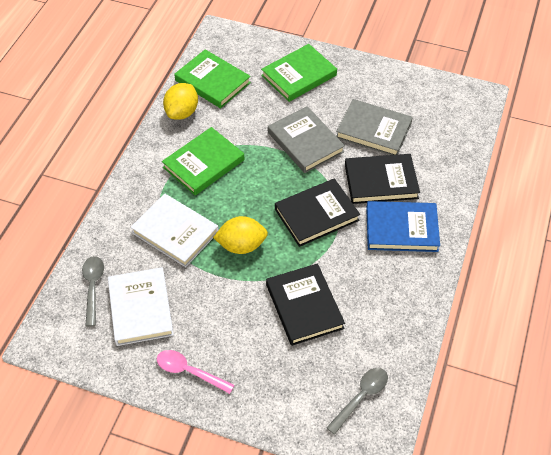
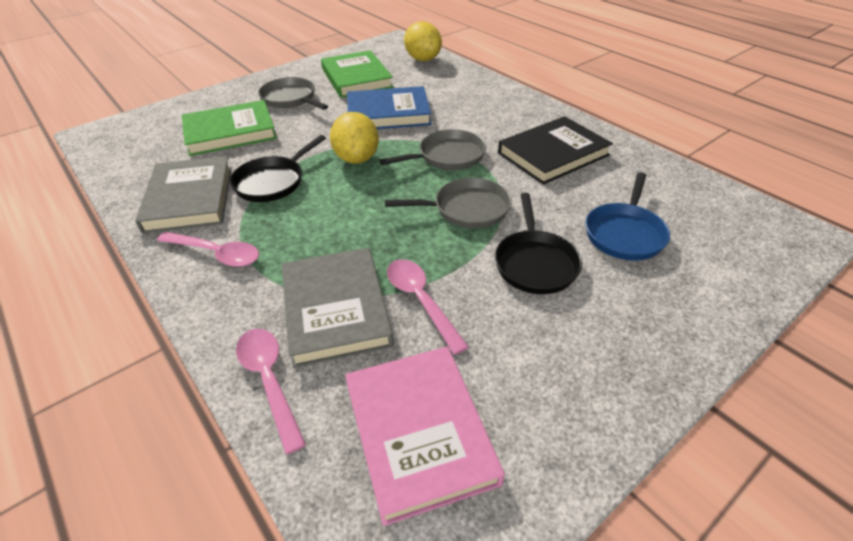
black book: 3 -> 1
black pan: 0 -> 2
blue pan: 0 -> 1
green book: 3 -> 2
grey pan: 0 -> 3
grey spoon: 2 -> 0
pink book: 0 -> 1
pink spoon: 1 -> 3
white book: 2 -> 0

